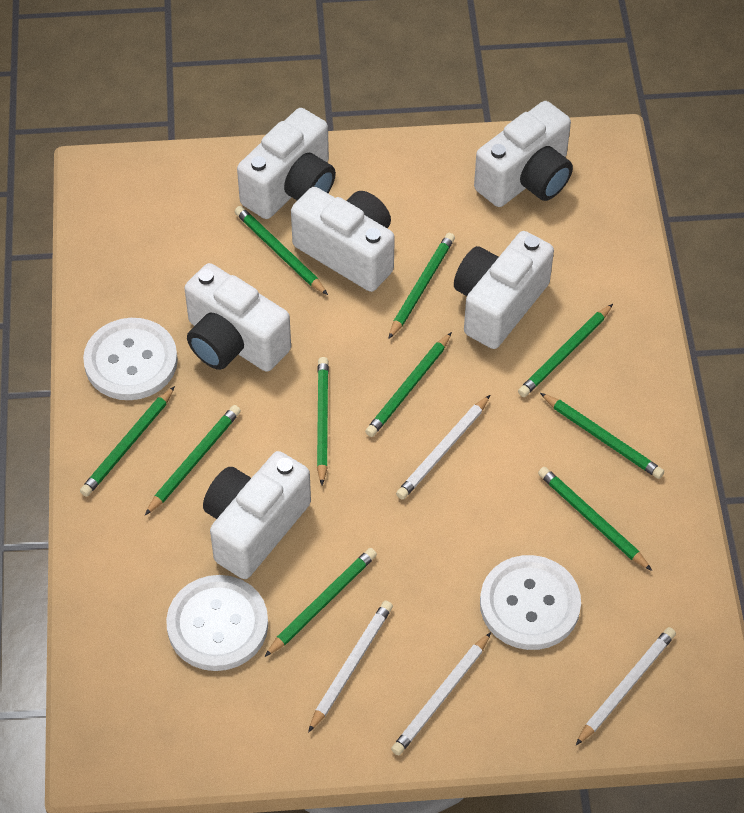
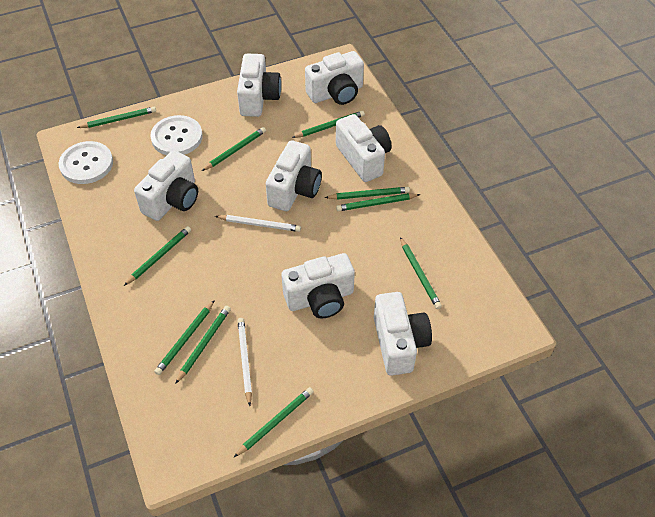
white button: 3 -> 2
white camera: 6 -> 7
white pencil: 4 -> 2

